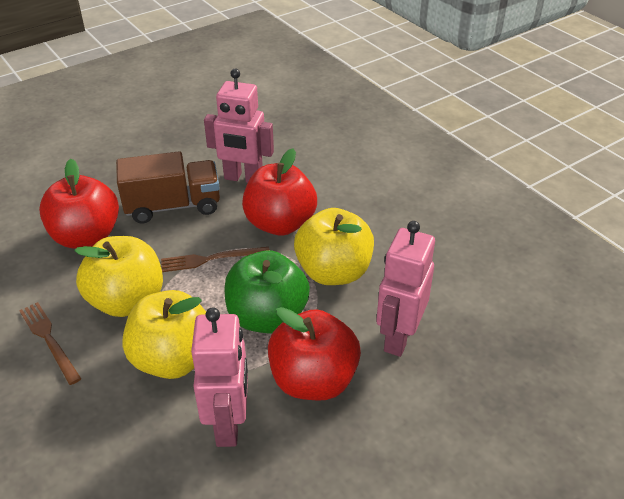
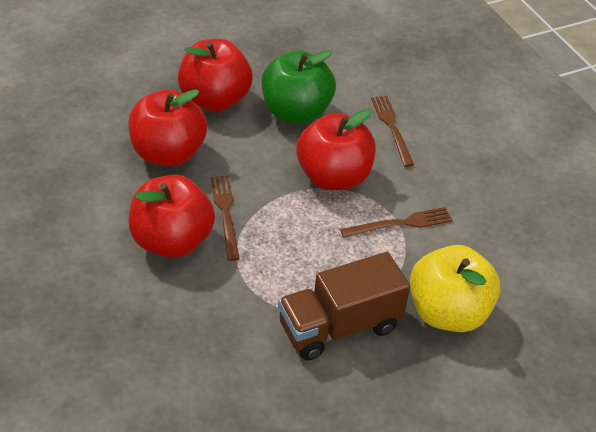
brown fork: 2 -> 3
pink robot: 3 -> 0
red apple: 3 -> 4
yellow apple: 3 -> 1

